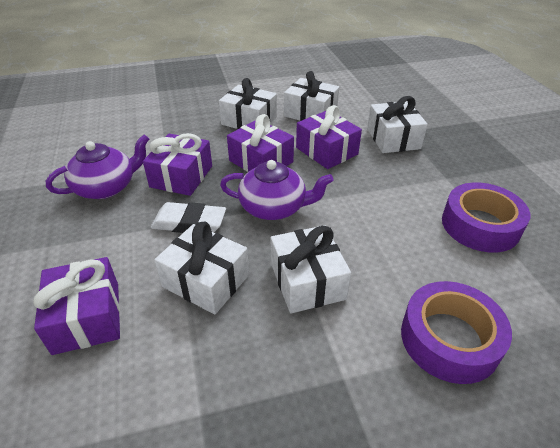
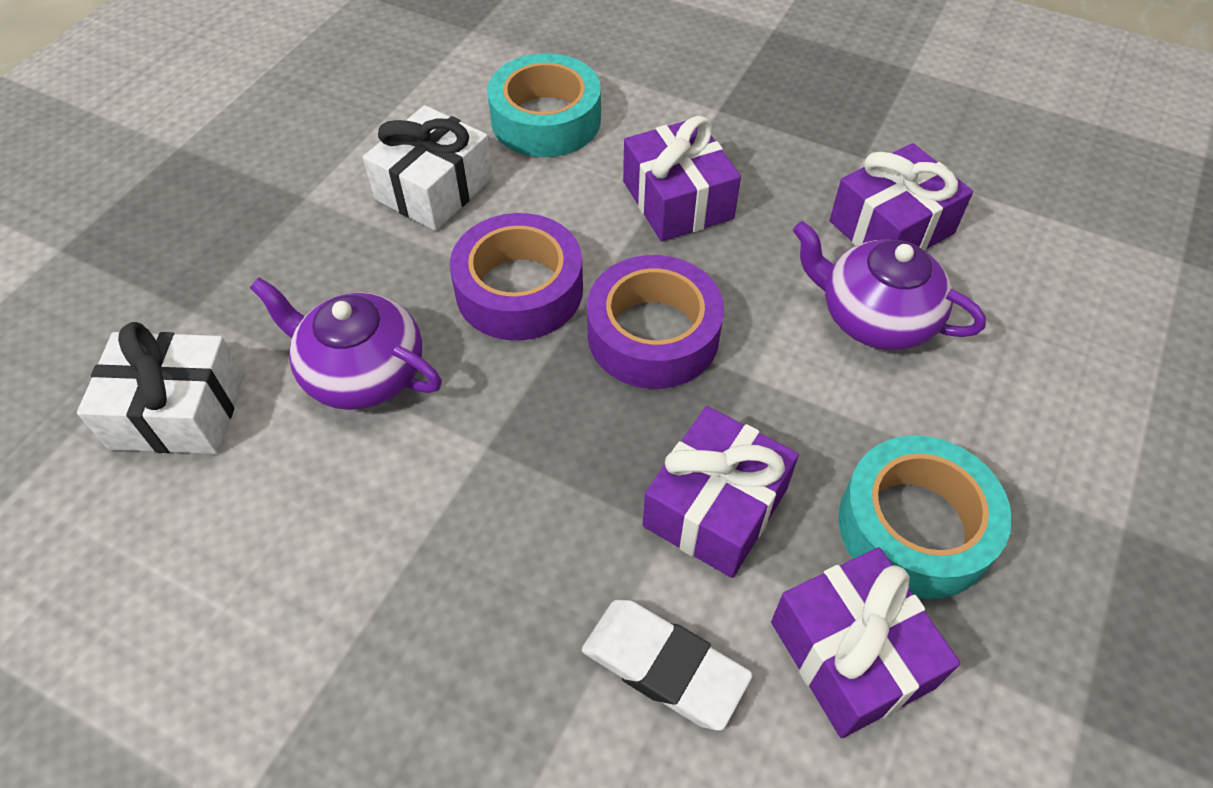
turquoise tape: 0 -> 2
white gift: 5 -> 2

